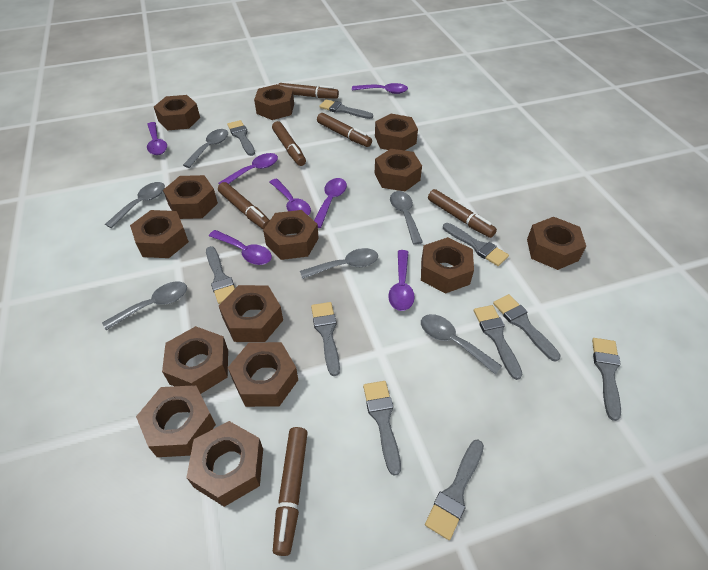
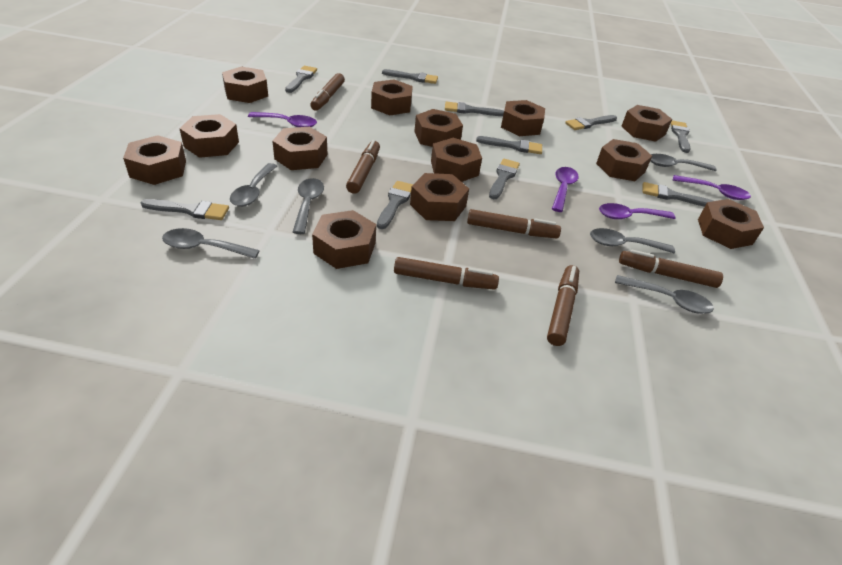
brown nut: 14 -> 13
purple spoon: 7 -> 4

